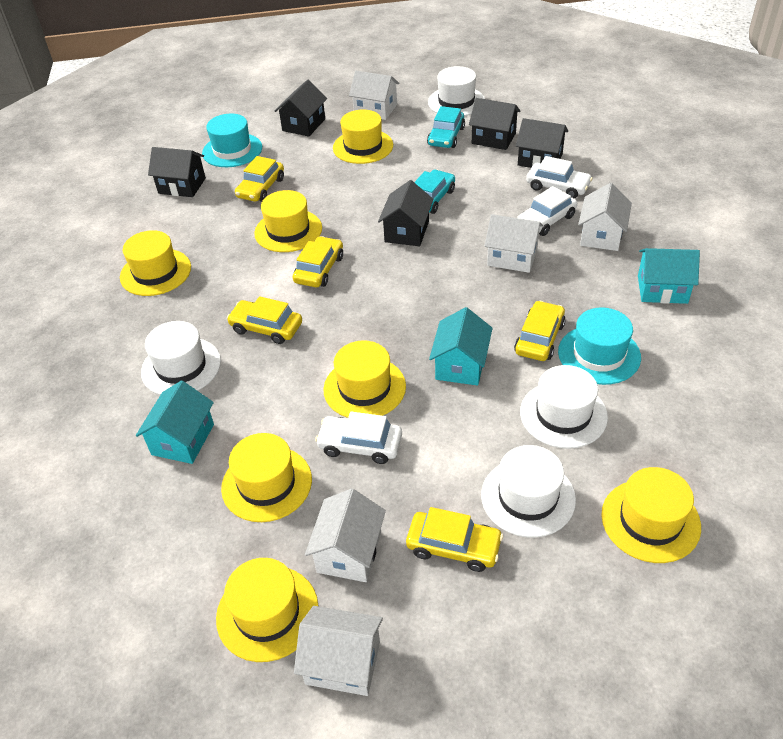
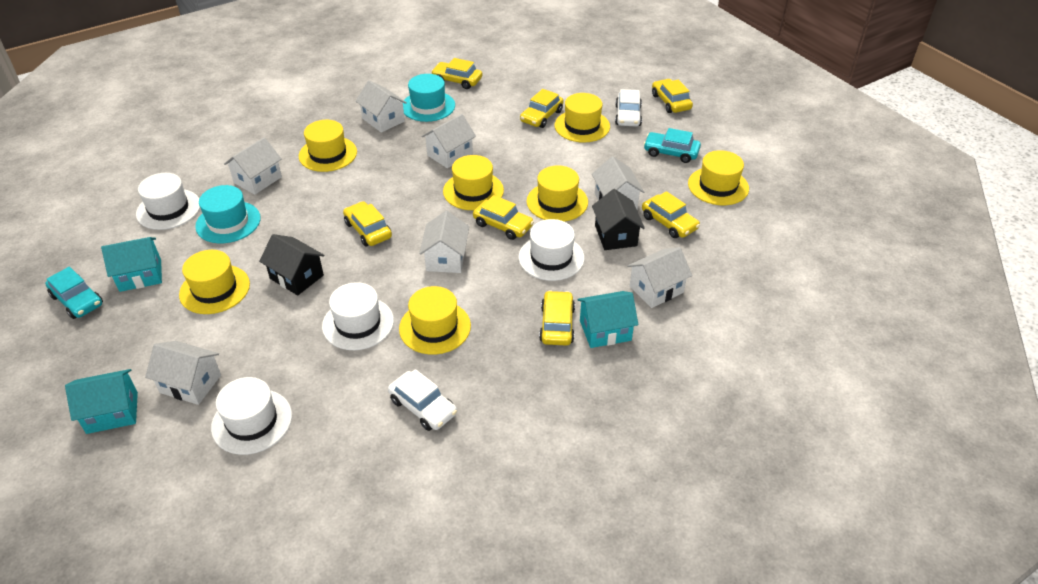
black house: 5 -> 2
white car: 3 -> 2
white house: 5 -> 7
yellow car: 5 -> 7

